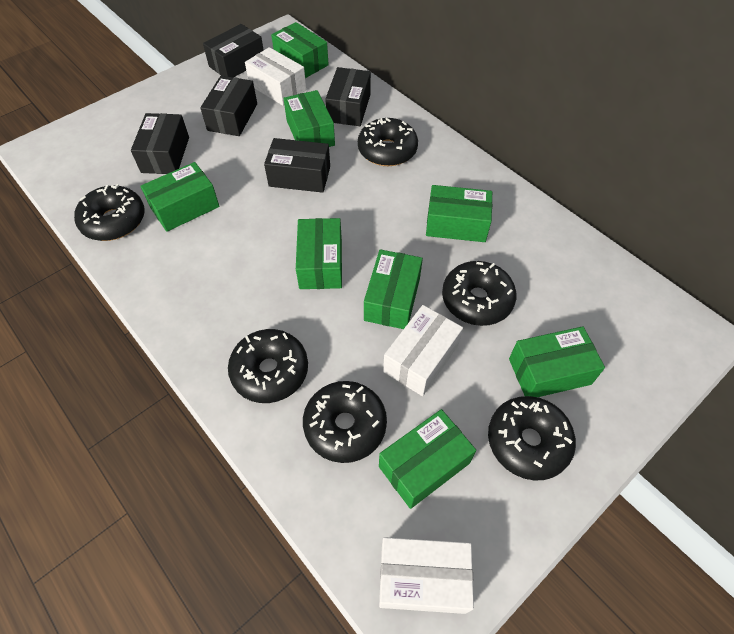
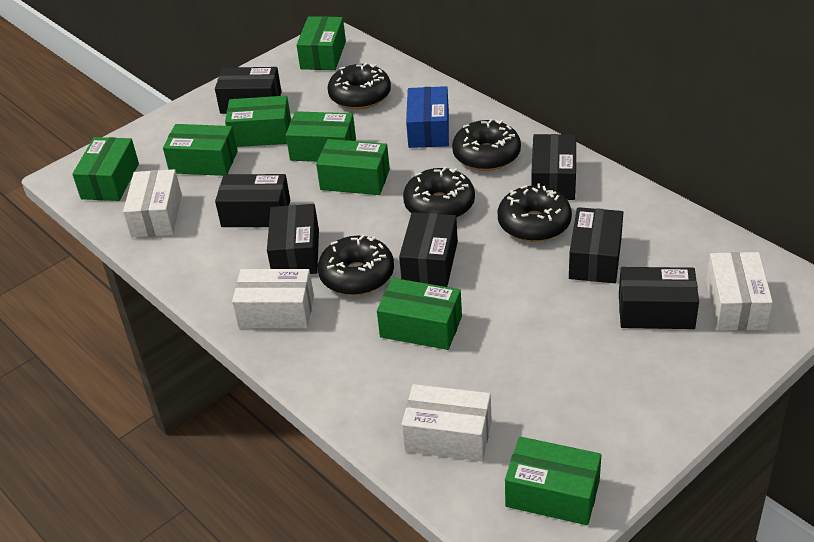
black box: 5 -> 7
black donut: 6 -> 5
blue box: 0 -> 1
white box: 3 -> 4

